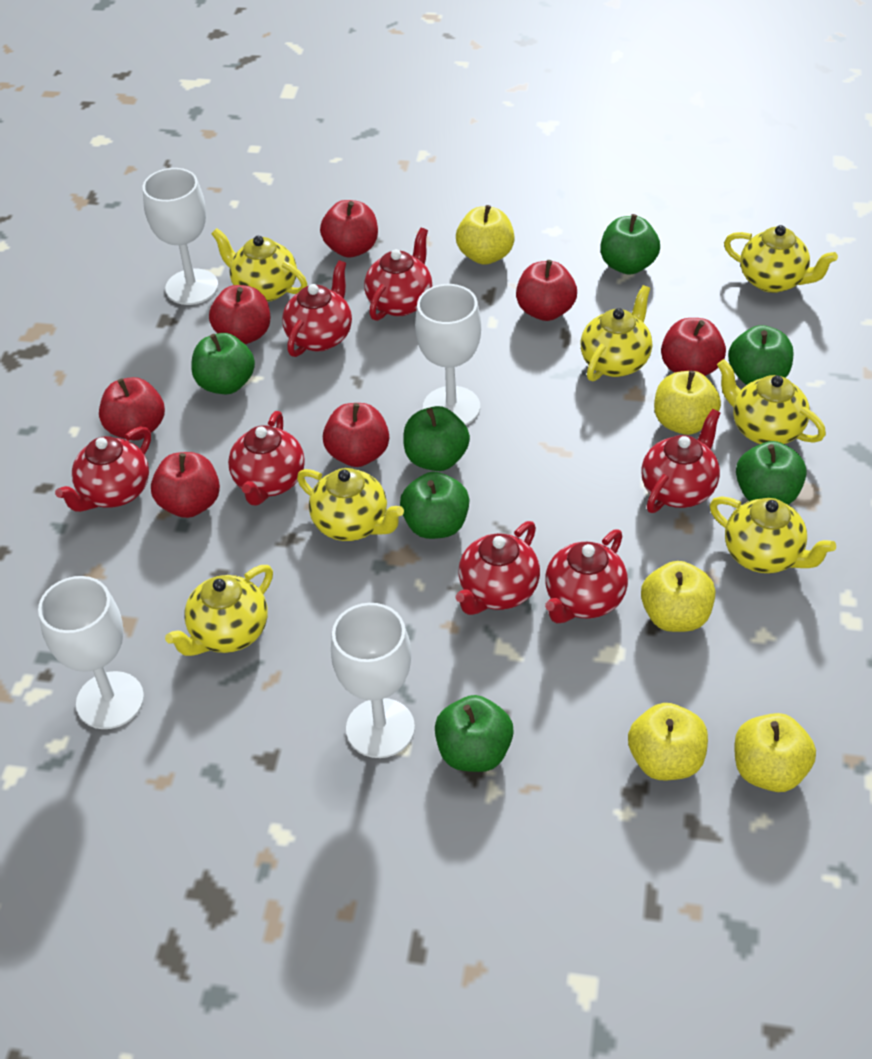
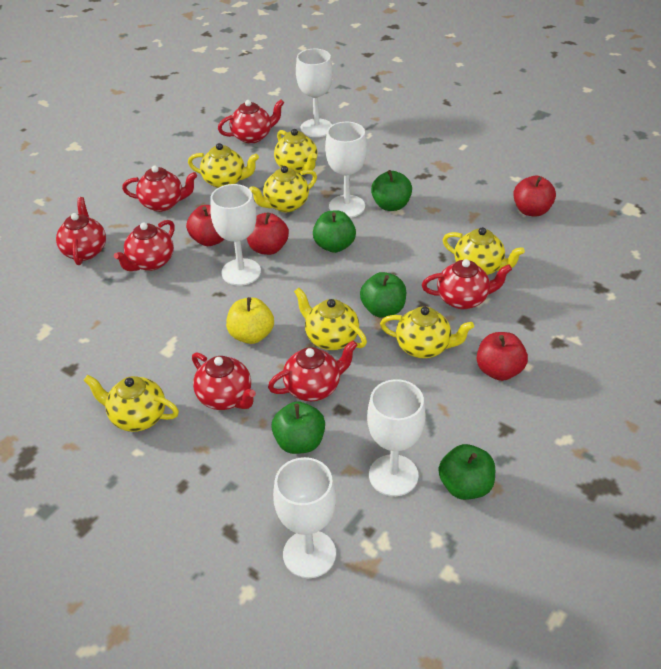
green apple: 7 -> 5
red apple: 7 -> 4
white goblet: 4 -> 5
yellow apple: 5 -> 1

